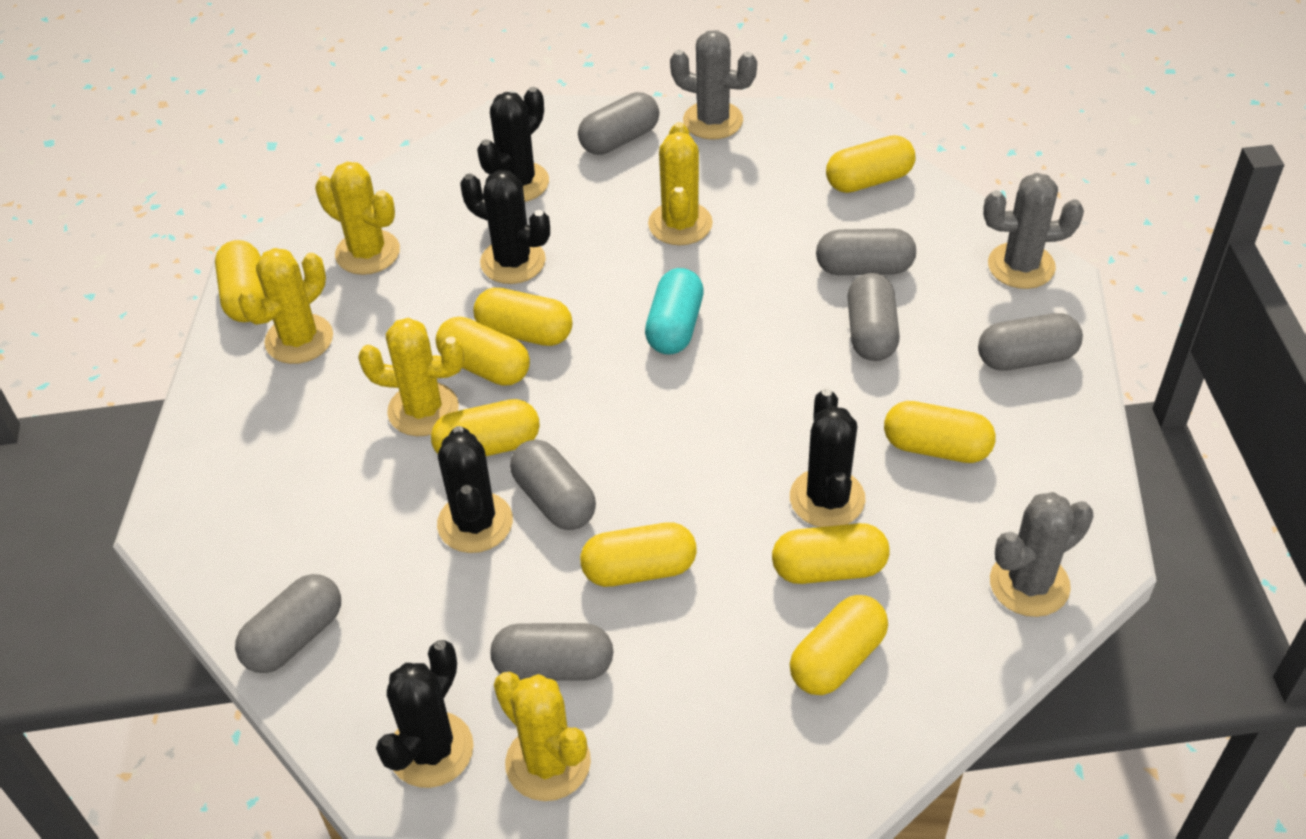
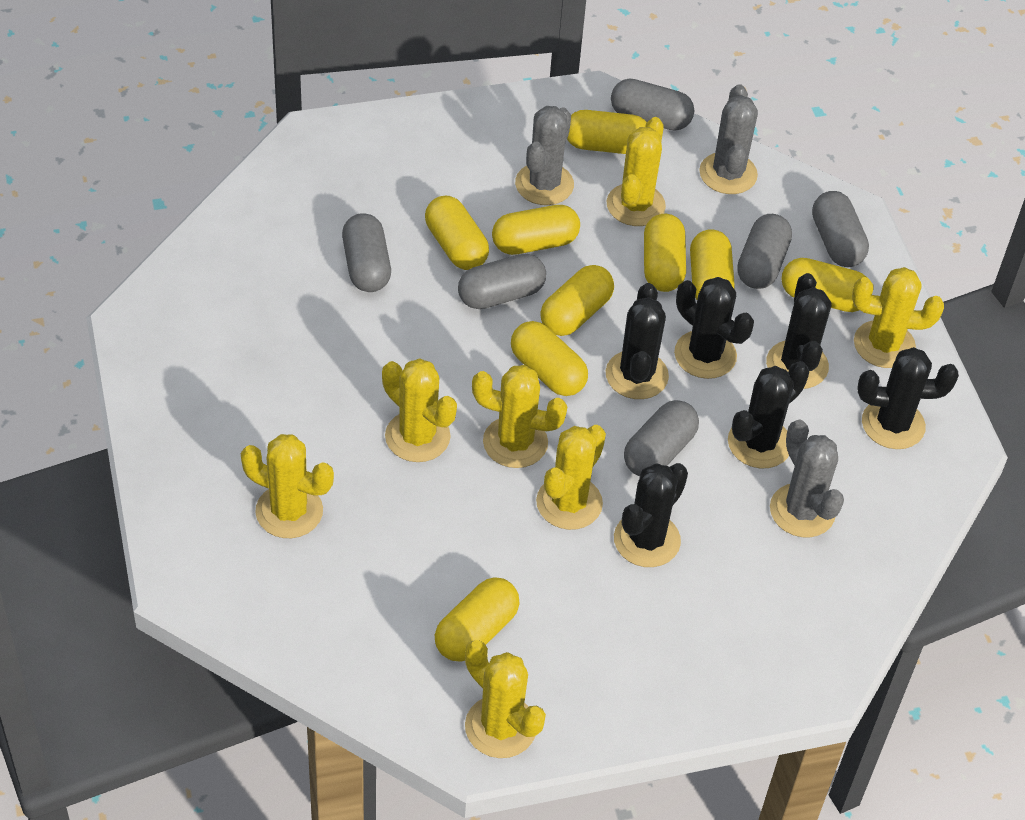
black cactus: 5 -> 6
grey capsule: 7 -> 6
turquoise capsule: 1 -> 0
yellow cactus: 5 -> 7

